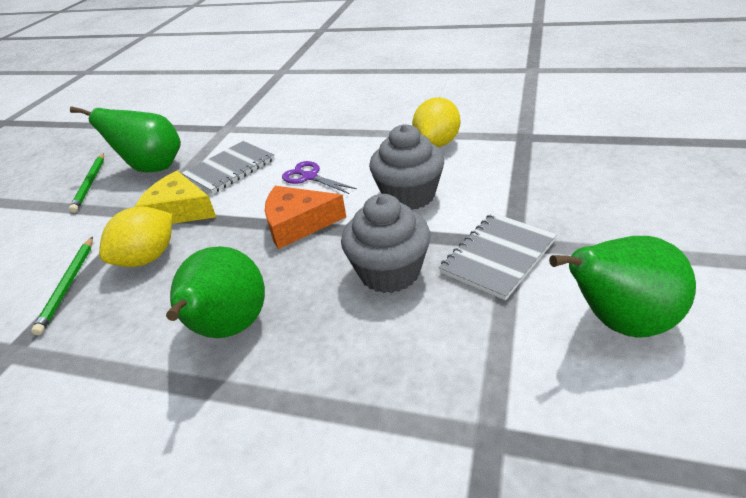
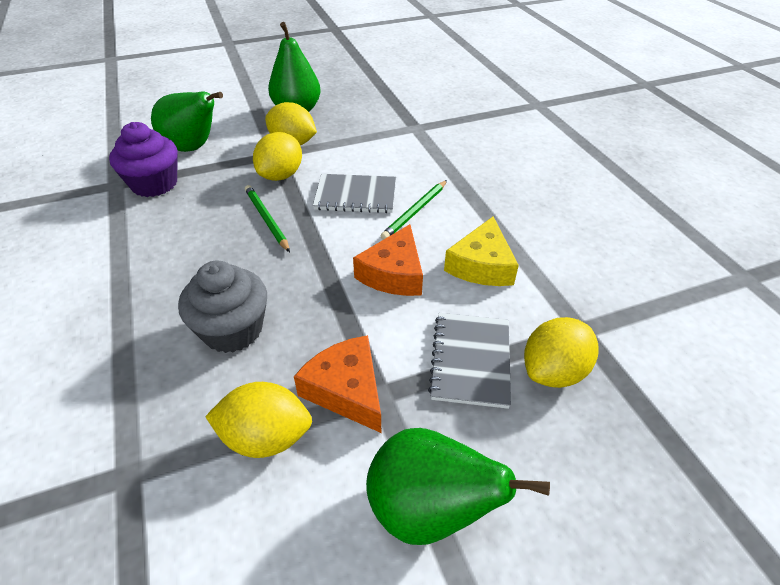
grey cupcake: 2 -> 1
orange cheese: 1 -> 2
purple cupcake: 0 -> 1
purple scissors: 1 -> 0
yellow lemon: 2 -> 4

